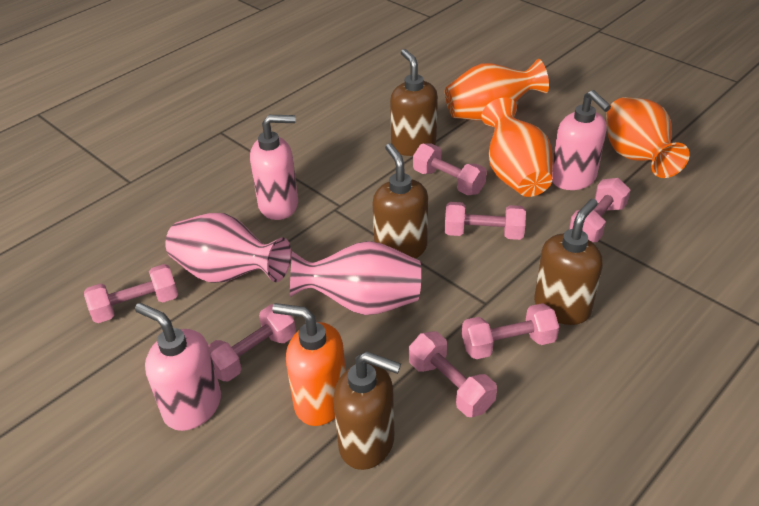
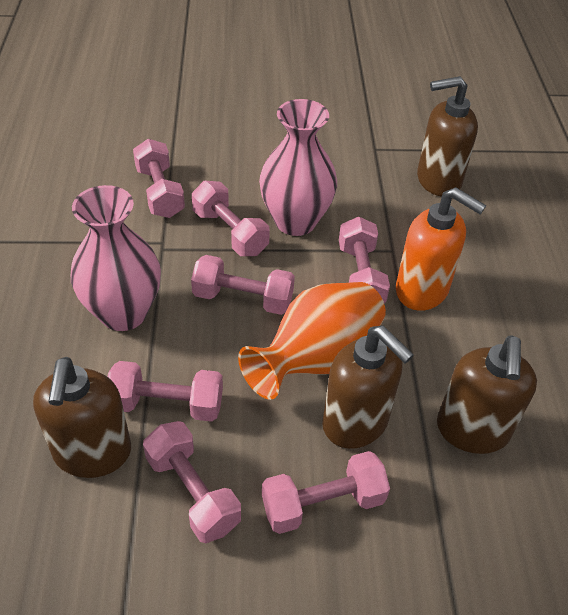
orange vase: 3 -> 1
pink soap dispenser: 3 -> 0

